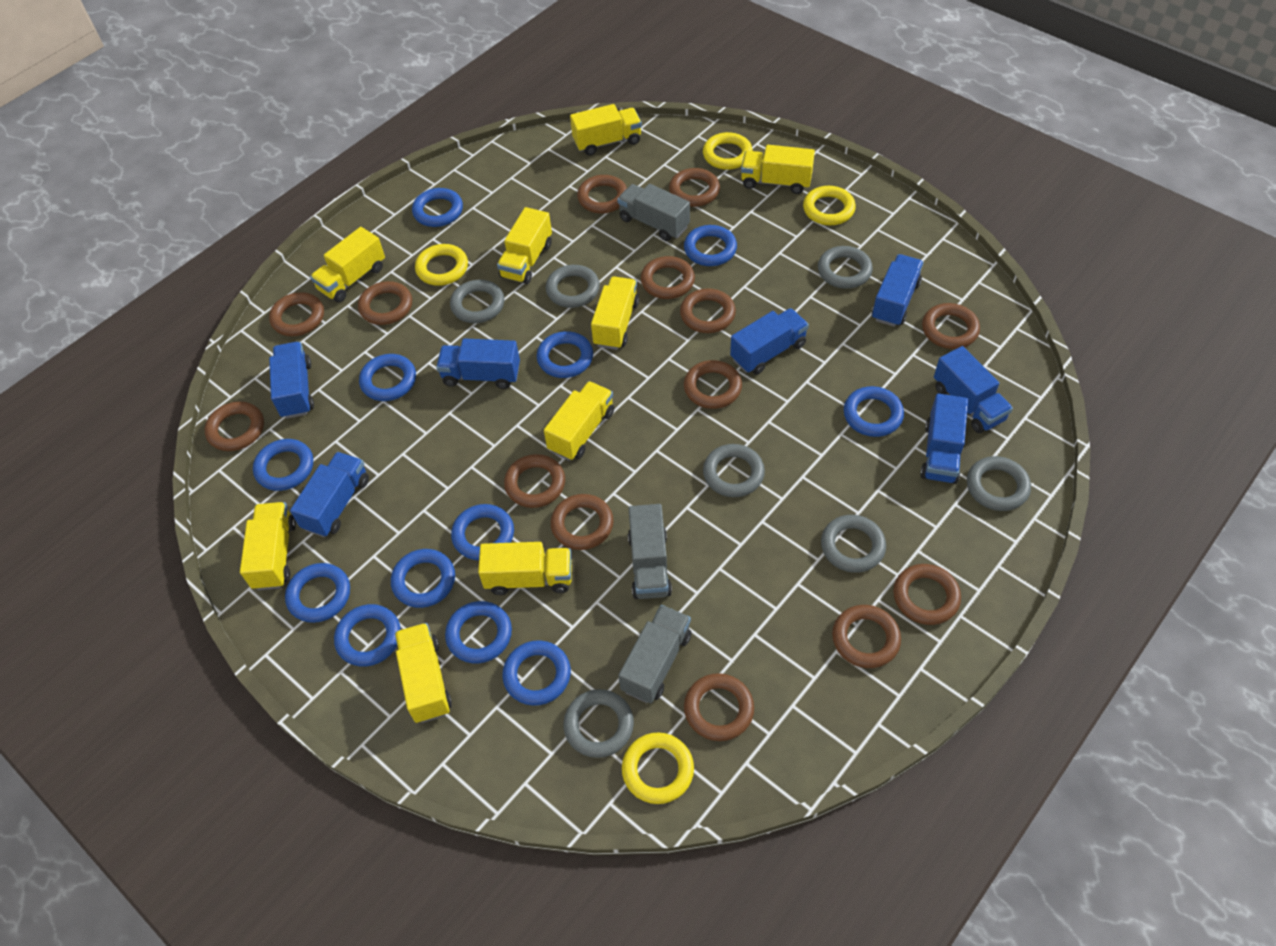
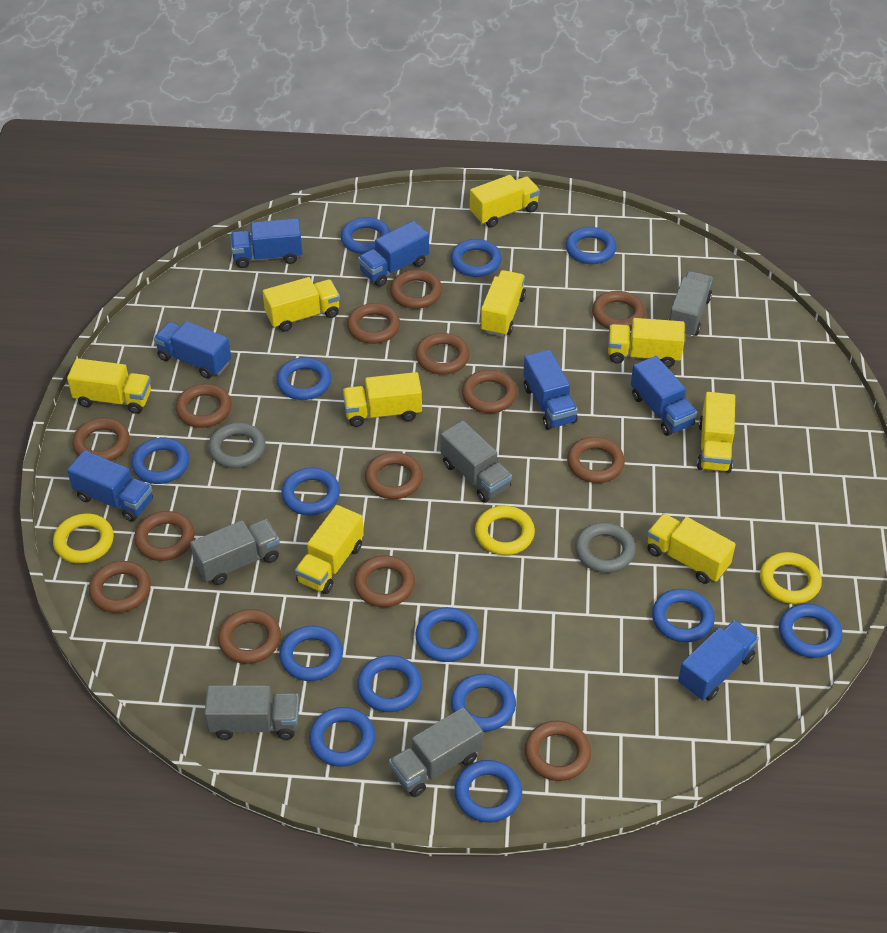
blue ring: 12 -> 14
grey ring: 7 -> 2
grey truck: 3 -> 5
yellow ring: 4 -> 3

